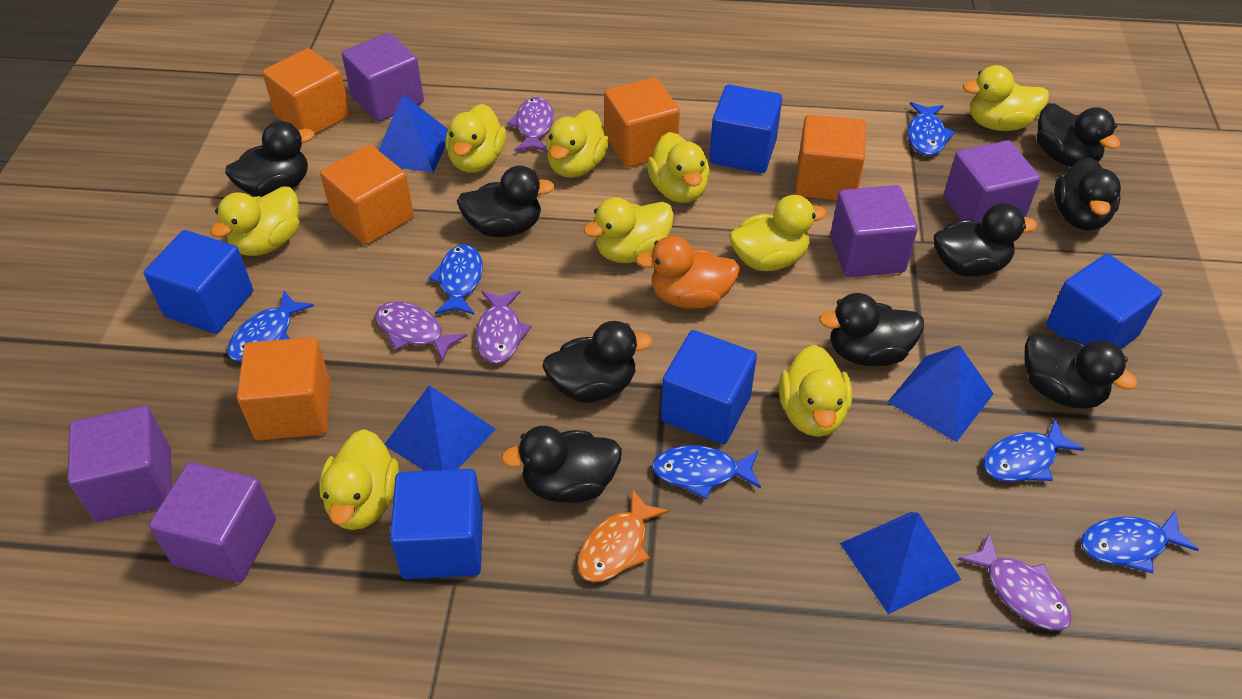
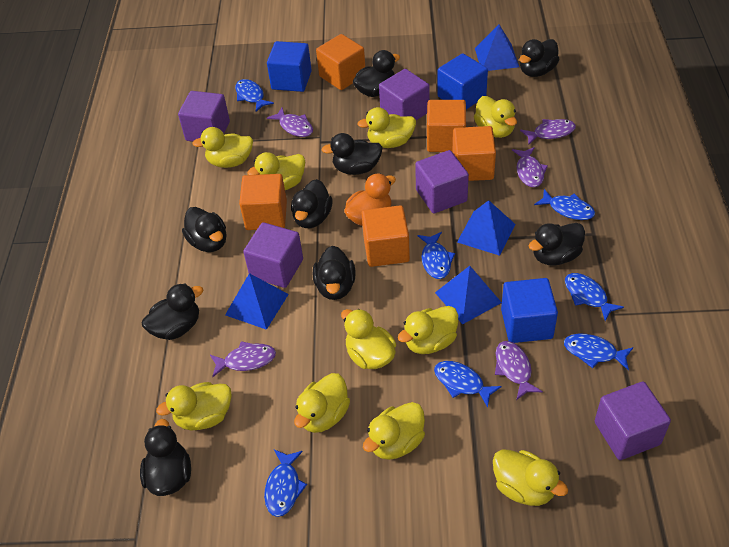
blue cube: 5 -> 3
blue fish: 6 -> 7
orange fish: 1 -> 0
purple fish: 4 -> 5
yellow duck: 9 -> 10

